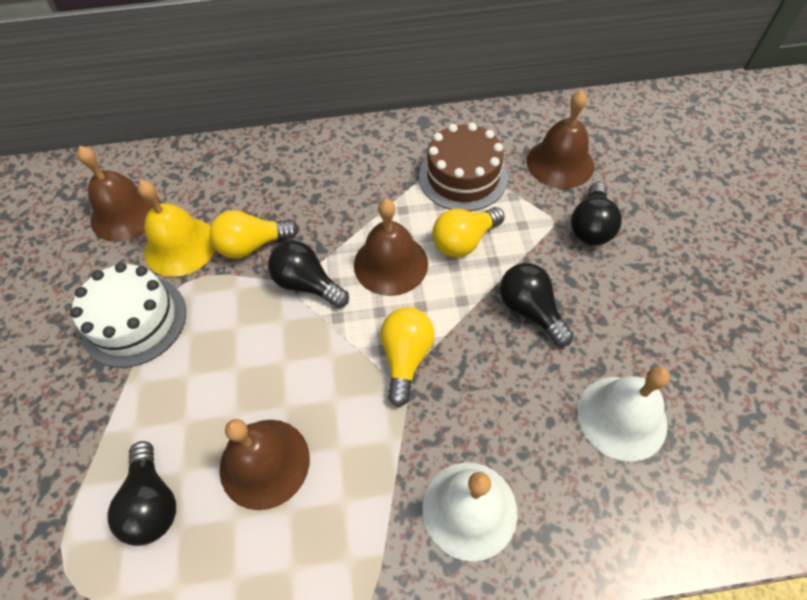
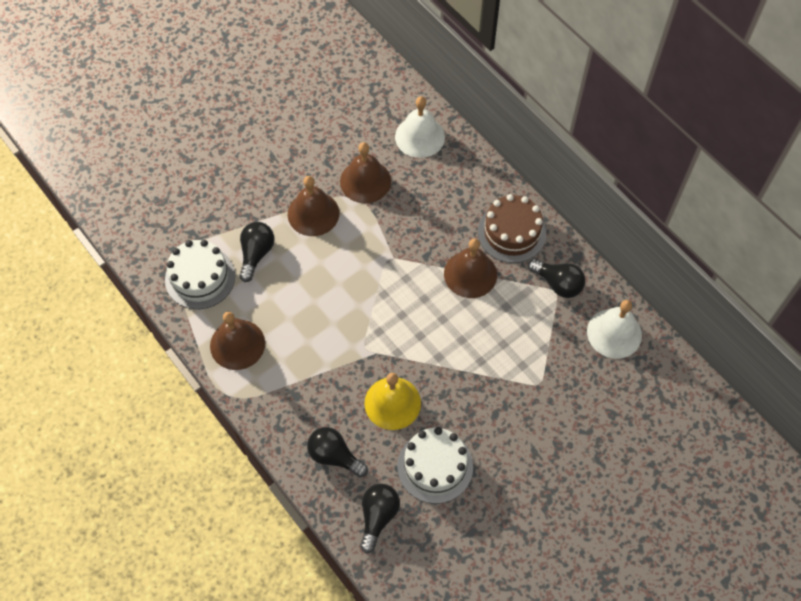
white cake: 1 -> 2
yellow light bulb: 3 -> 0

